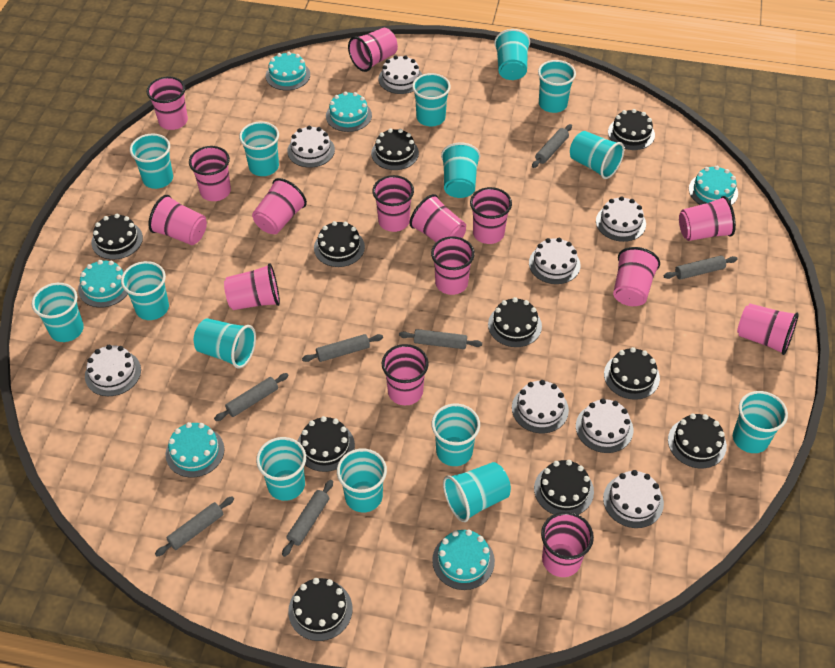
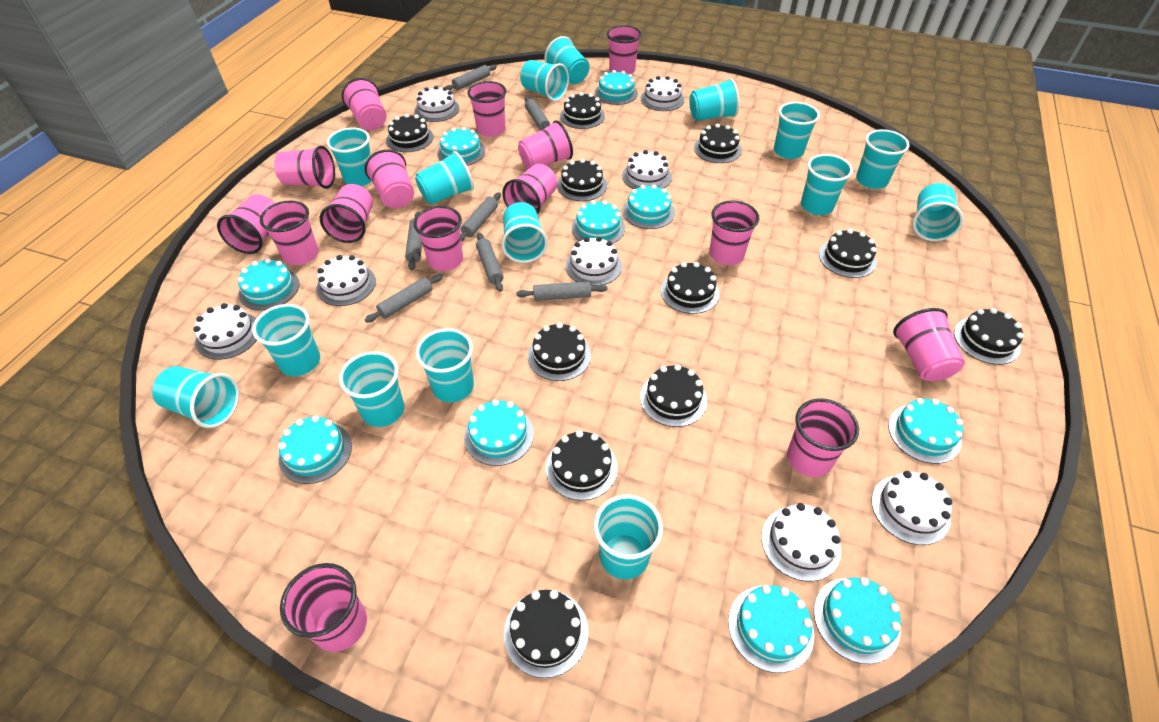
black cake: 10 -> 11
turquoise cake: 6 -> 10

